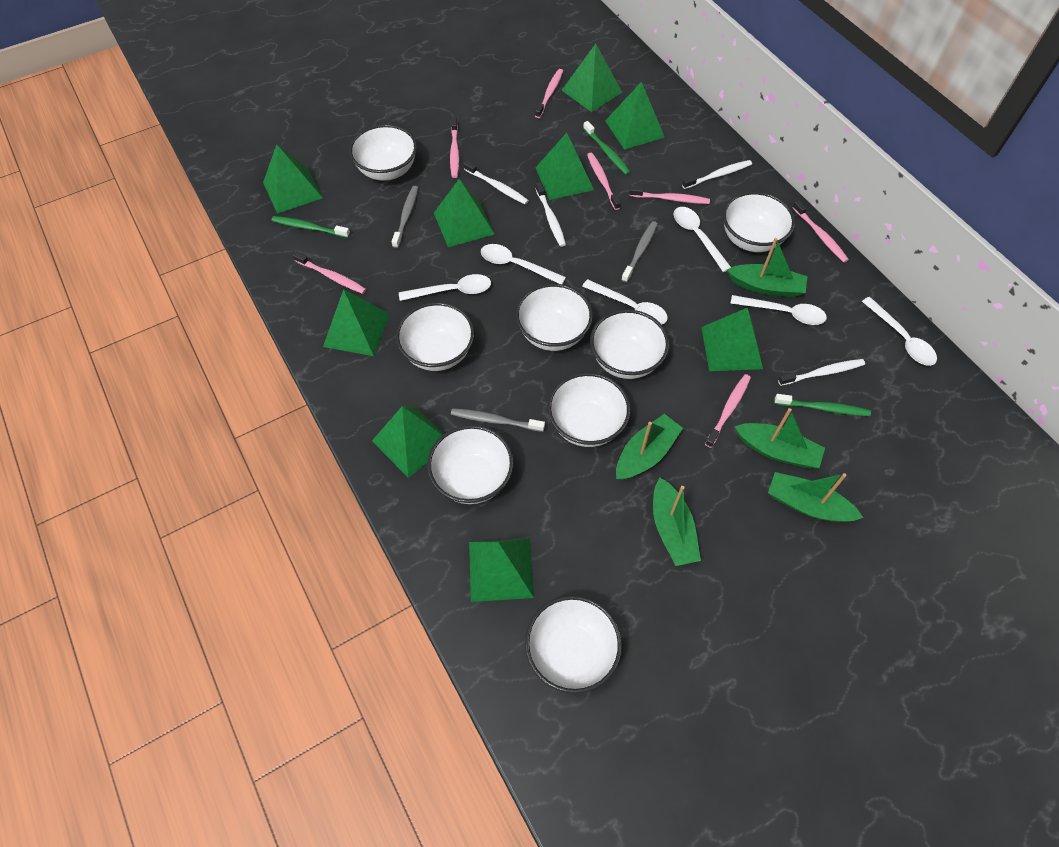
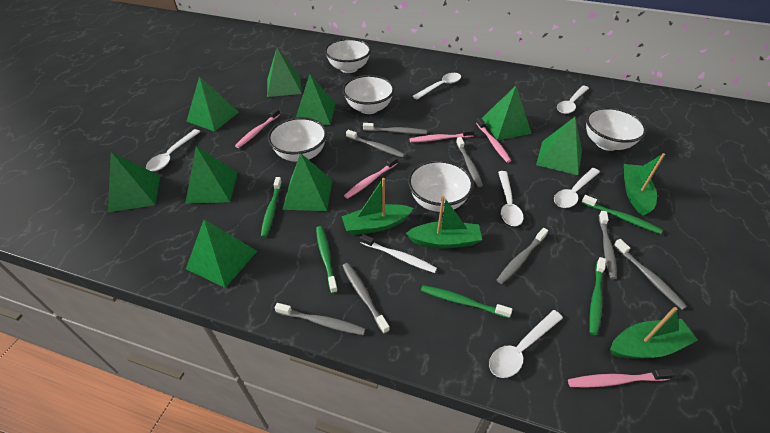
green boat: 5 -> 4
green toothbrush: 3 -> 5
grey toothbrush: 3 -> 8
pink toothbrush: 7 -> 5
white bowl: 8 -> 5
white toothbrush: 4 -> 1

